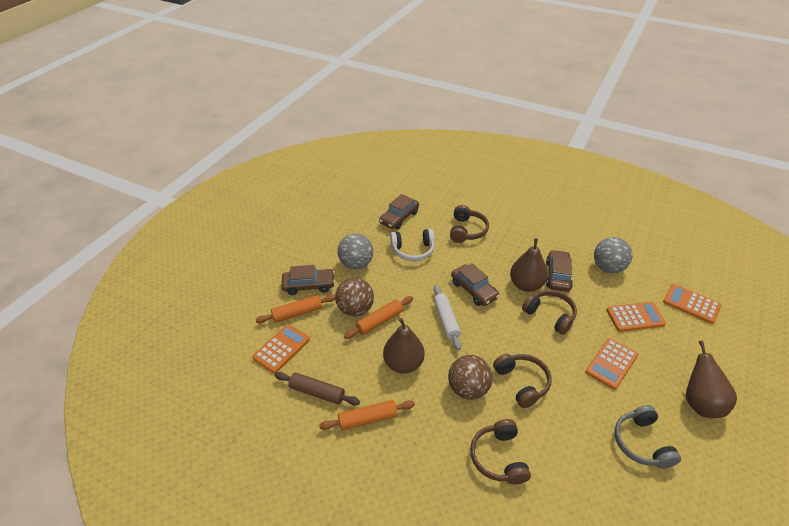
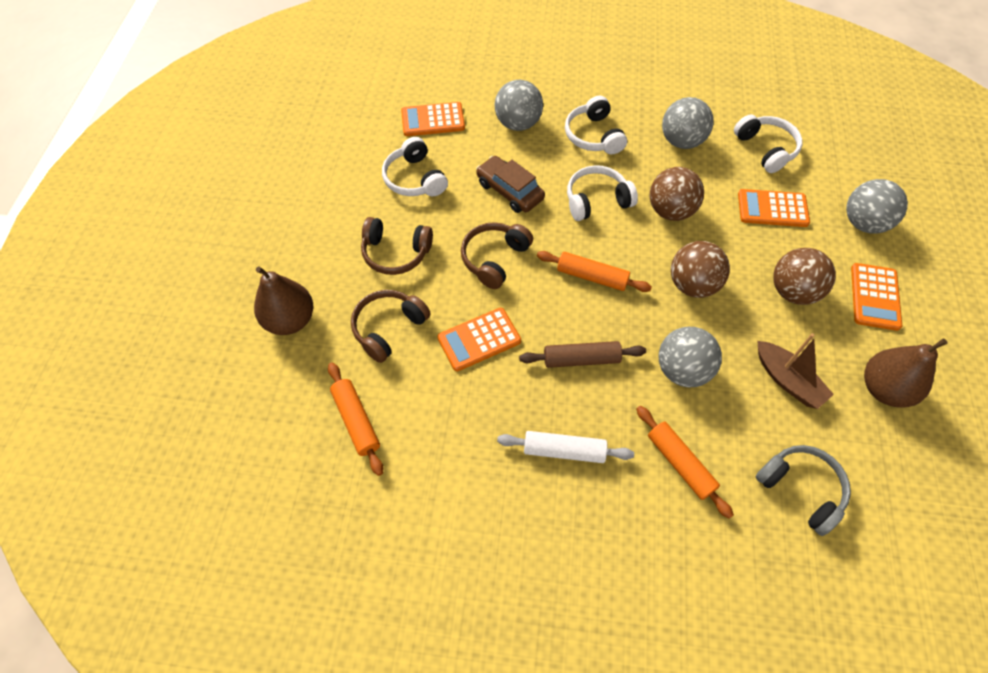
brown ball: 2 -> 3
brown boat: 0 -> 1
brown car: 4 -> 1
brown headphones: 4 -> 3
brown pear: 3 -> 2
grey ball: 2 -> 4
white headphones: 1 -> 4

